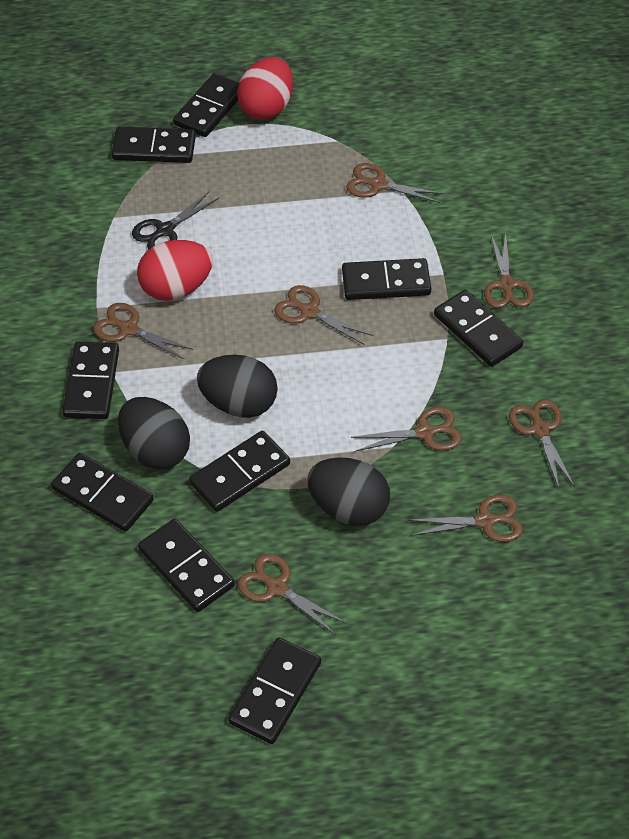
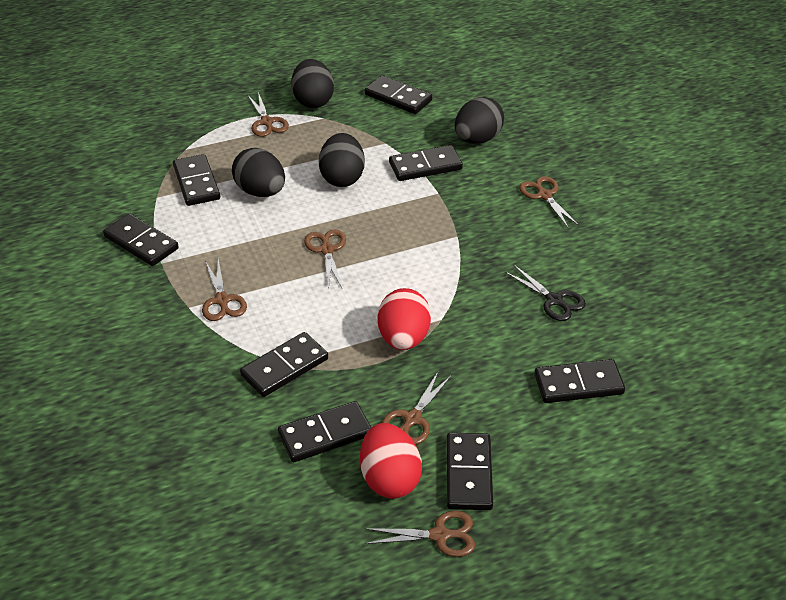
black domino: 9 -> 8
black egg: 3 -> 4
brown scissors: 8 -> 6

